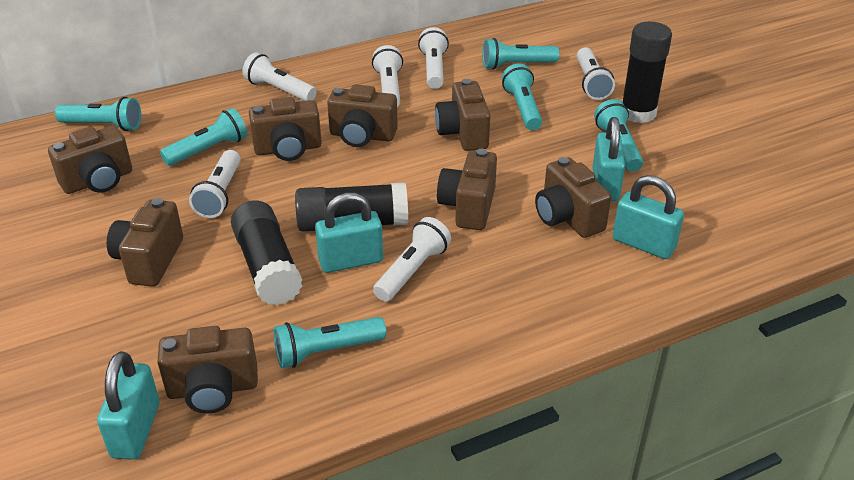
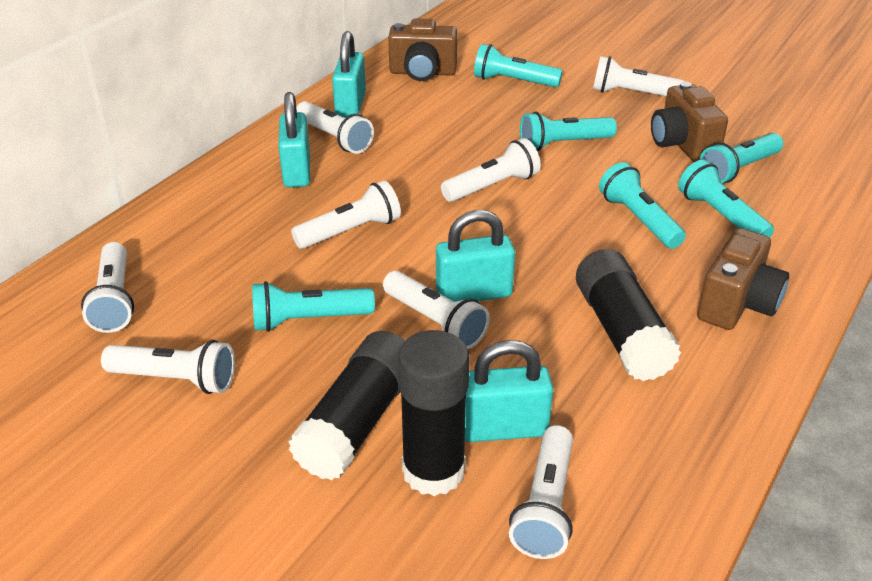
brown camera: 8 -> 3
white flashlight: 6 -> 8

